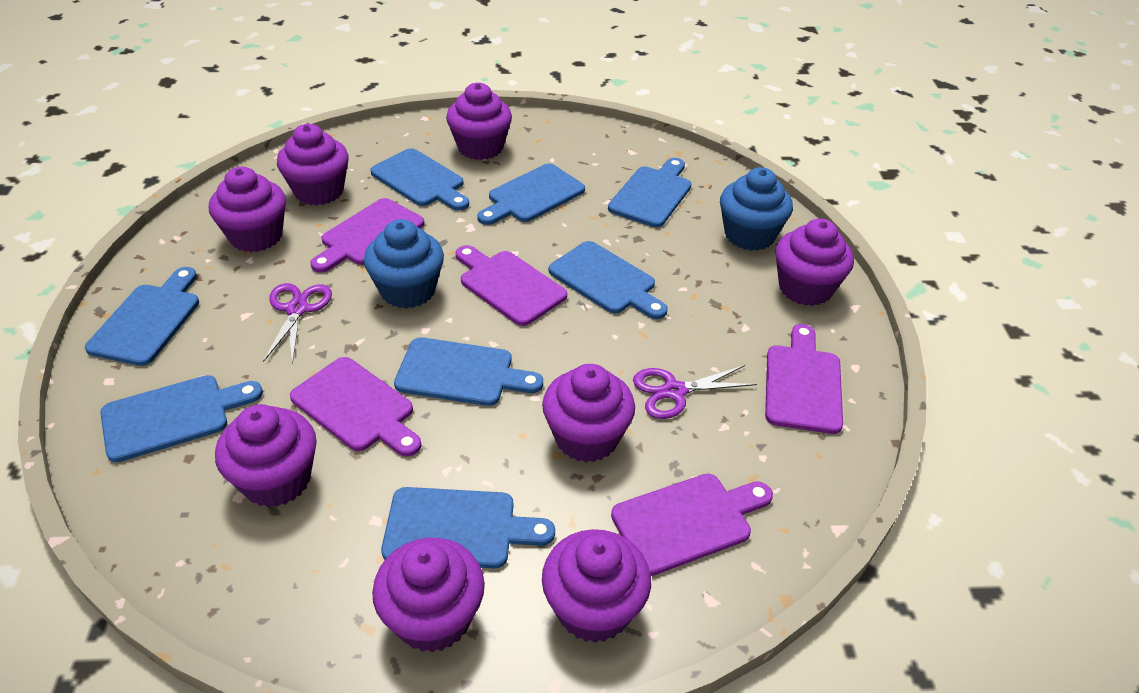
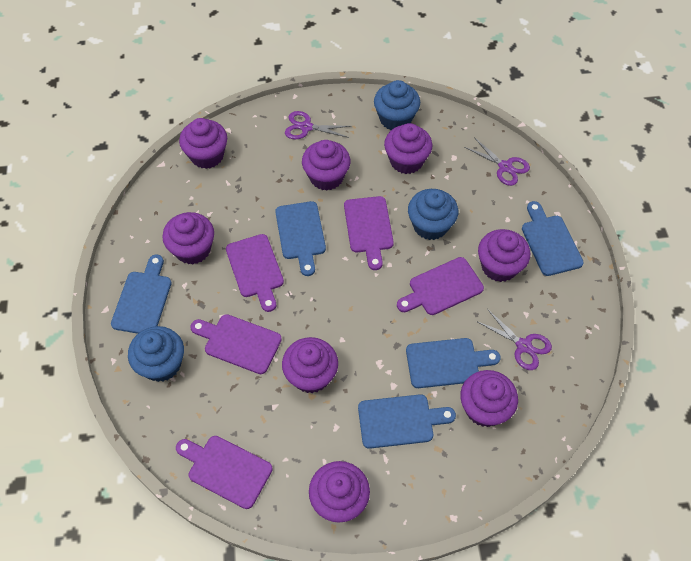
blue cupcake: 2 -> 3
blue cutting board: 8 -> 5
purple scissors: 2 -> 3

